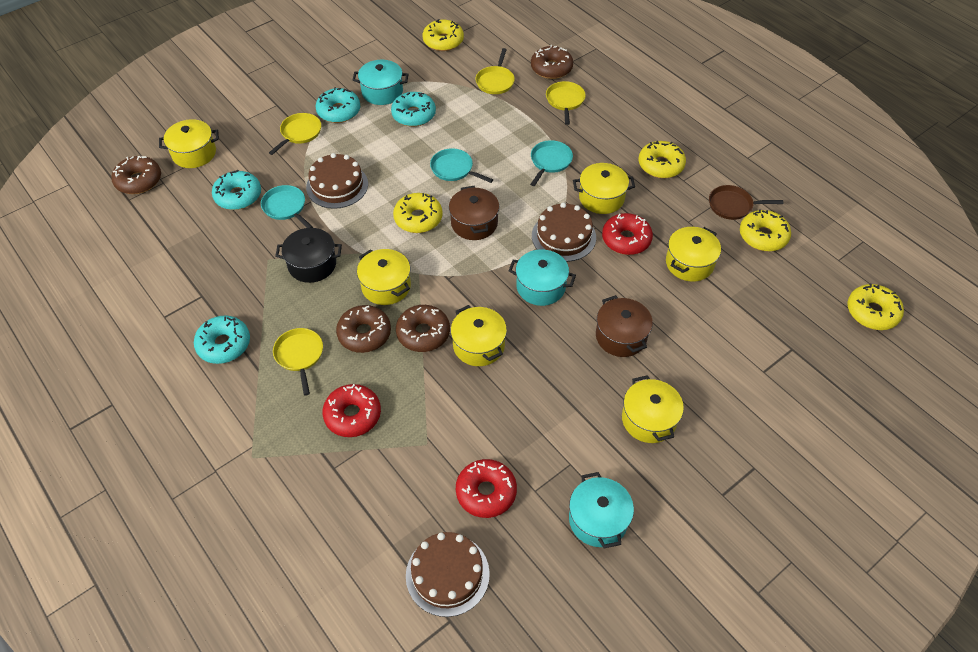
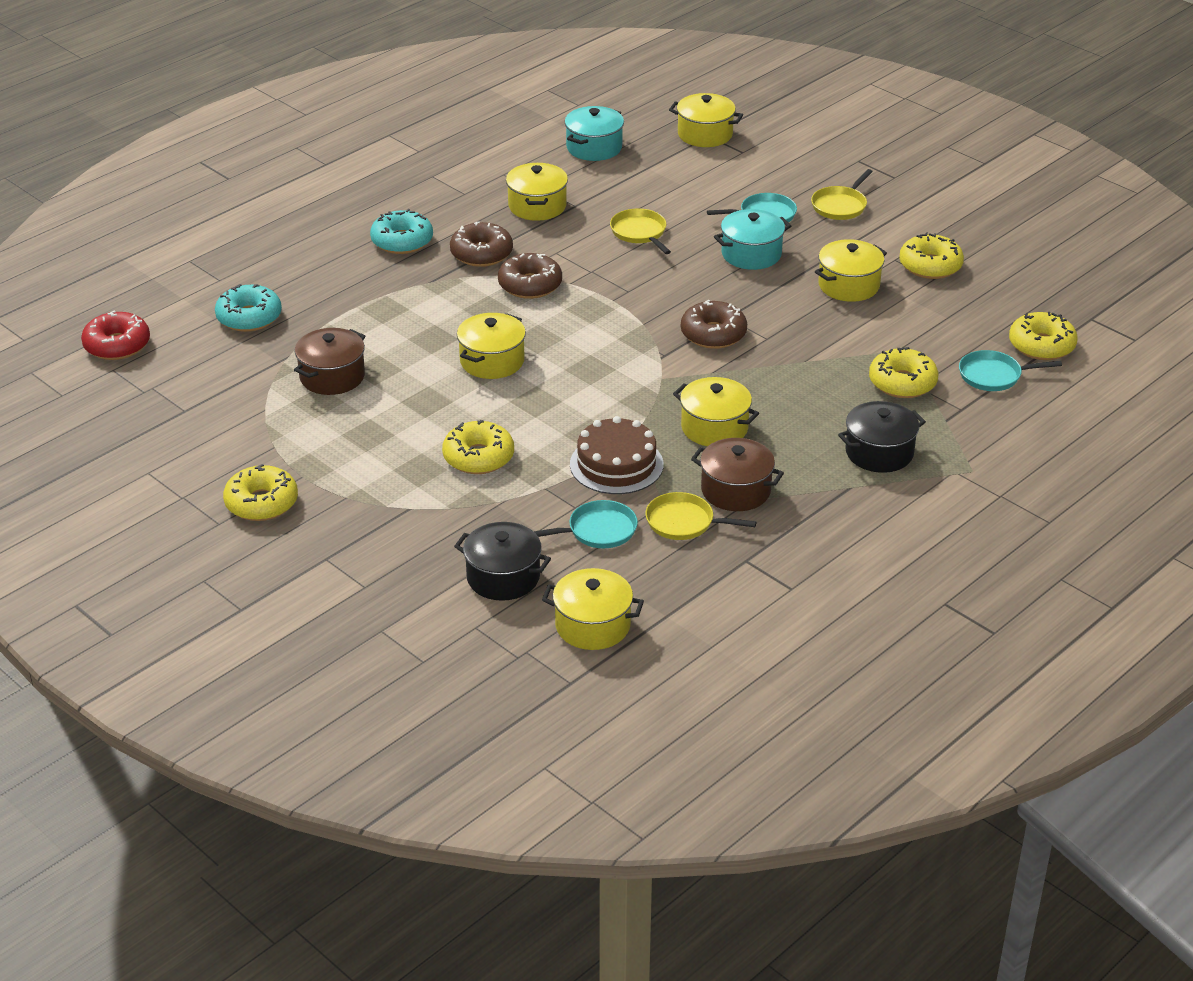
black pot: 1 -> 2
brown cake: 3 -> 1
brown donut: 4 -> 3
brown pan: 1 -> 0
red donut: 3 -> 1
turquoise donut: 4 -> 2
turquoise pot: 3 -> 2
yellow pan: 4 -> 3

